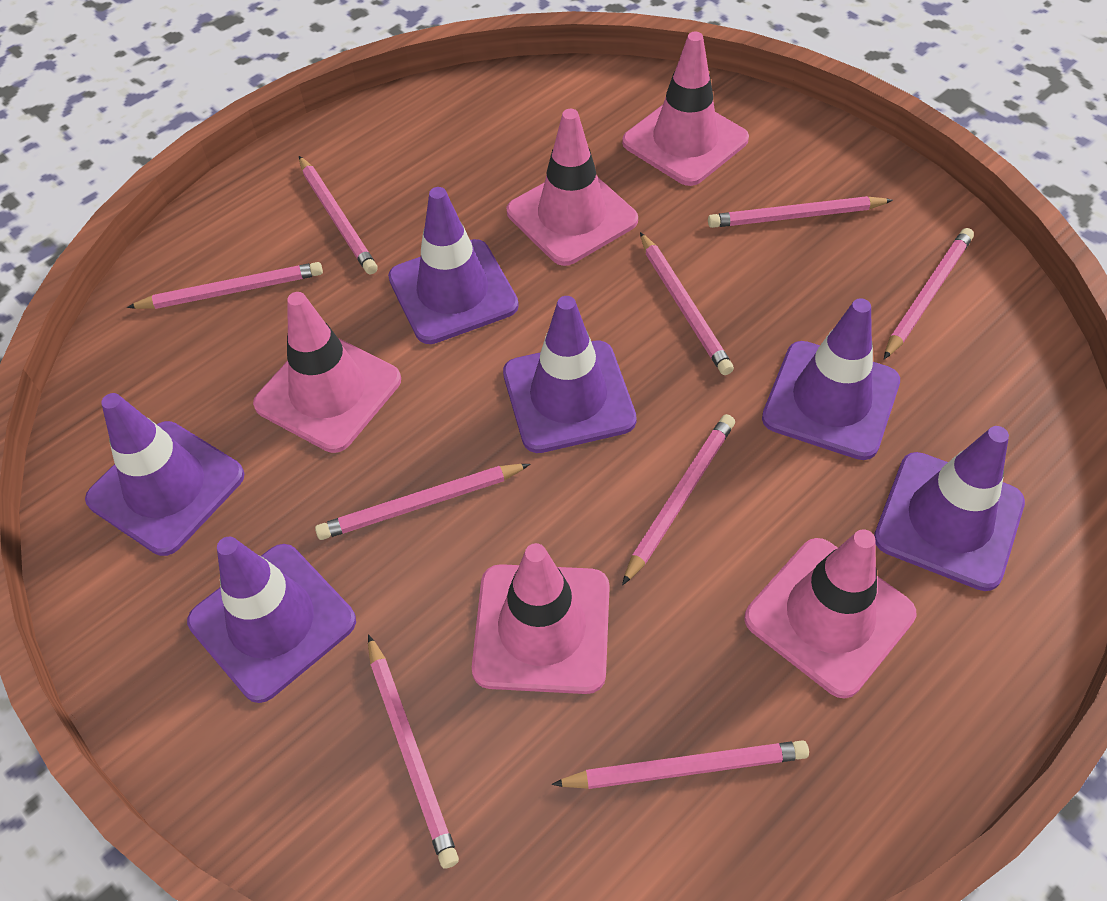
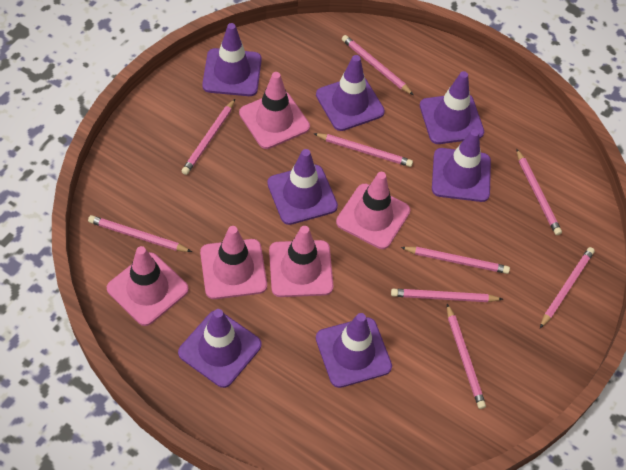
purple traffic cone: 6 -> 7

